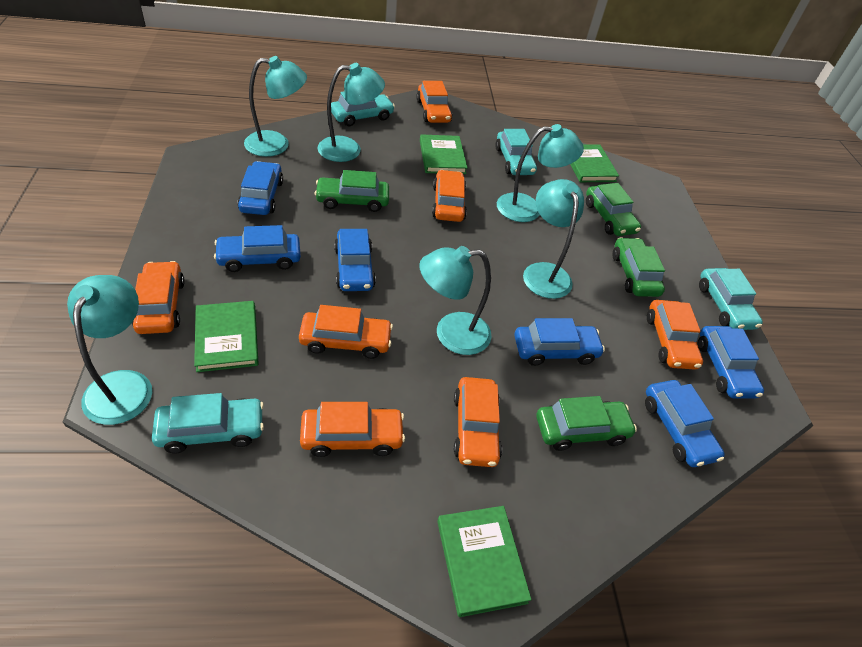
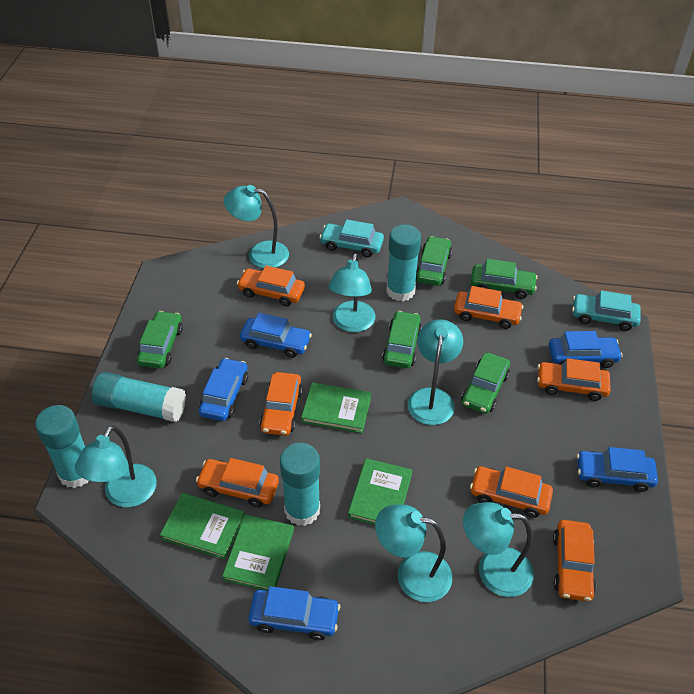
blue car: 6 -> 5
green car: 4 -> 5
turquoise car: 4 -> 2
turquoise glue stick: 0 -> 4

